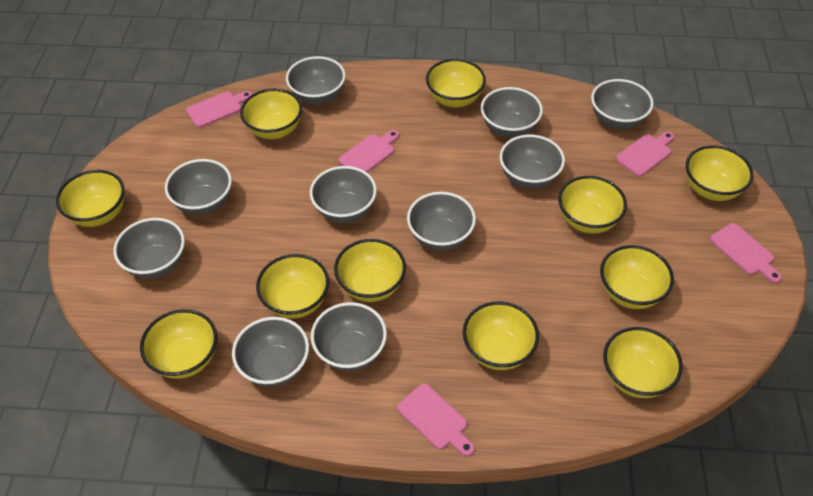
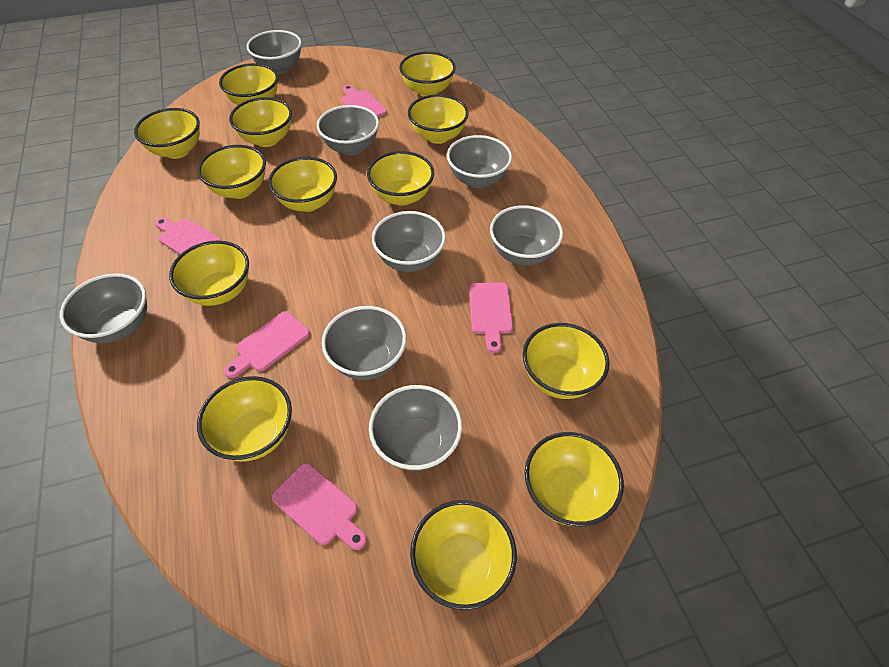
grey bowl: 10 -> 8
yellow bowl: 11 -> 13

